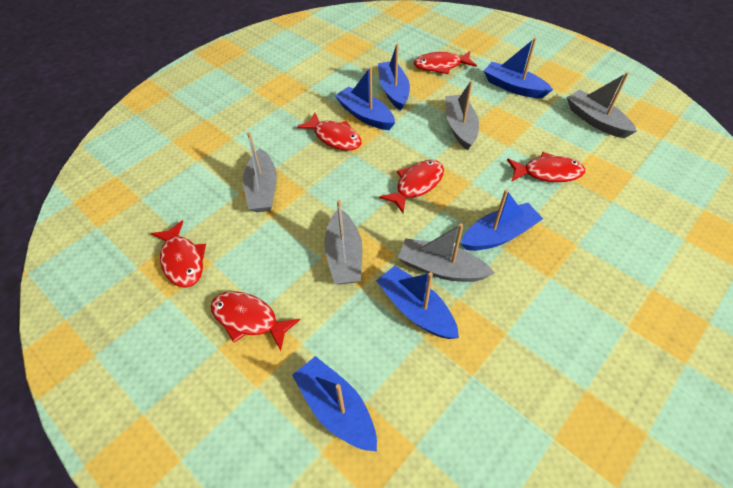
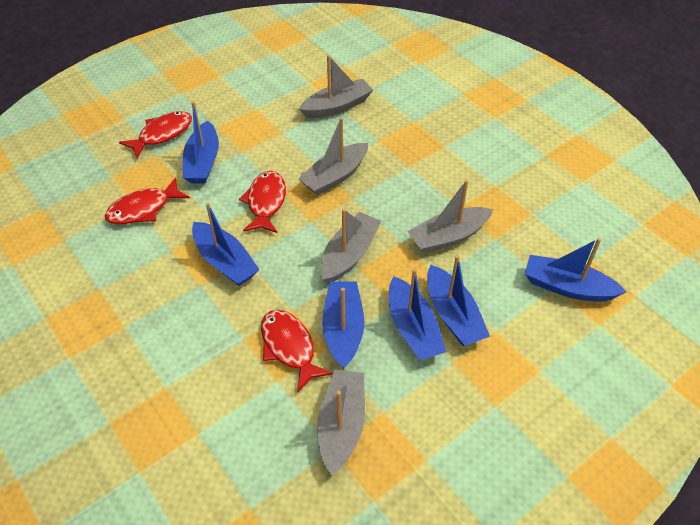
red fish: 6 -> 4

